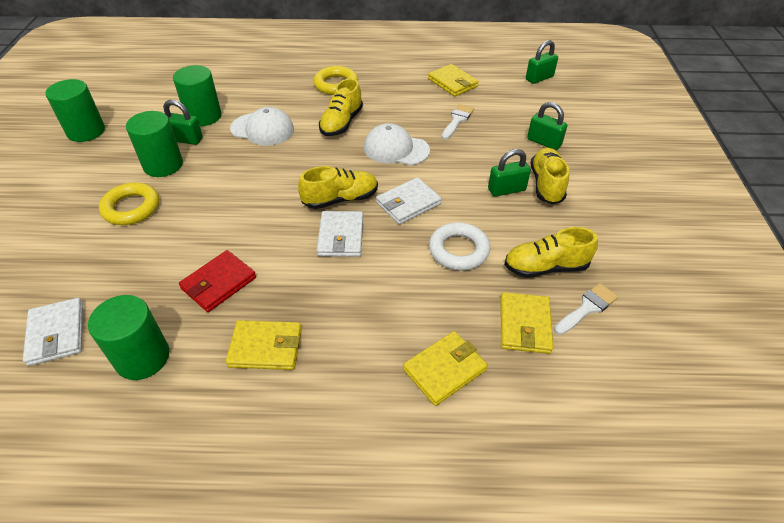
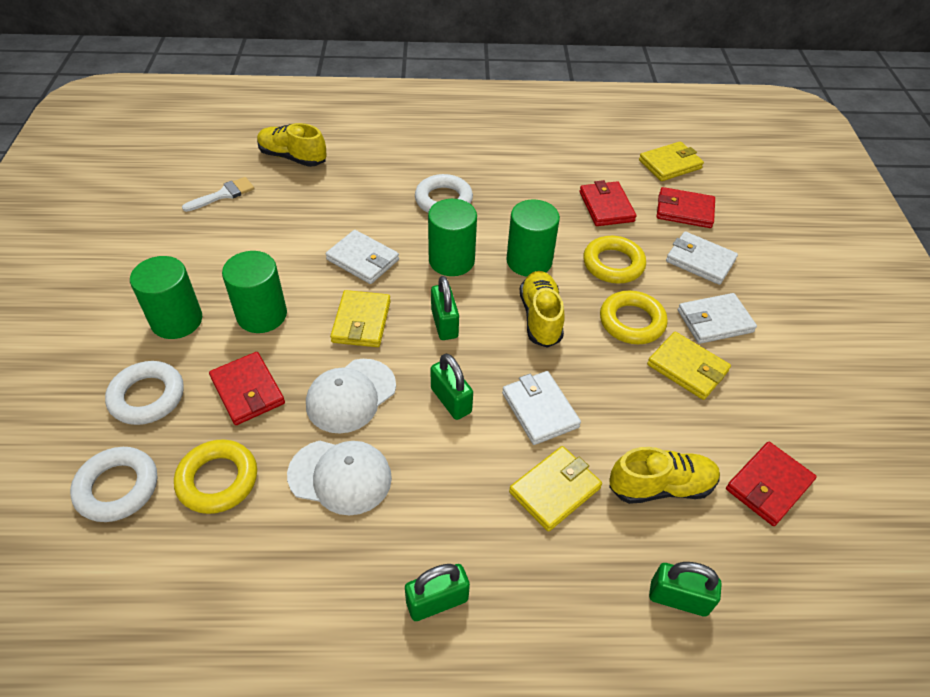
red wallet: 1 -> 4
white brush: 2 -> 1
white ring: 1 -> 3
white wallet: 3 -> 4
yellow ring: 2 -> 3
yellow shoe: 4 -> 3

